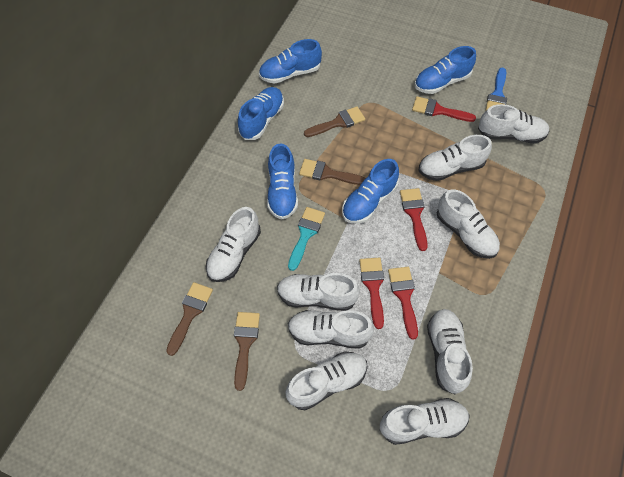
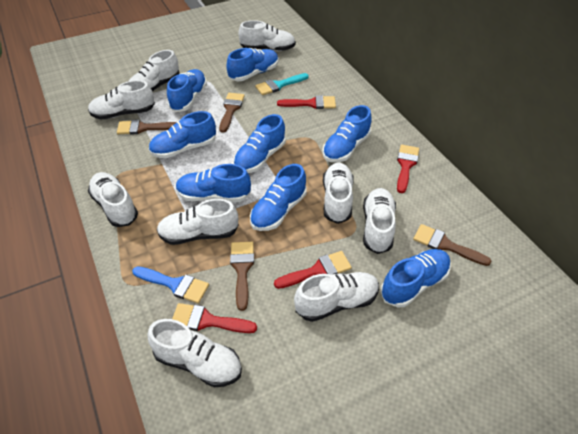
blue shoe: 5 -> 8

